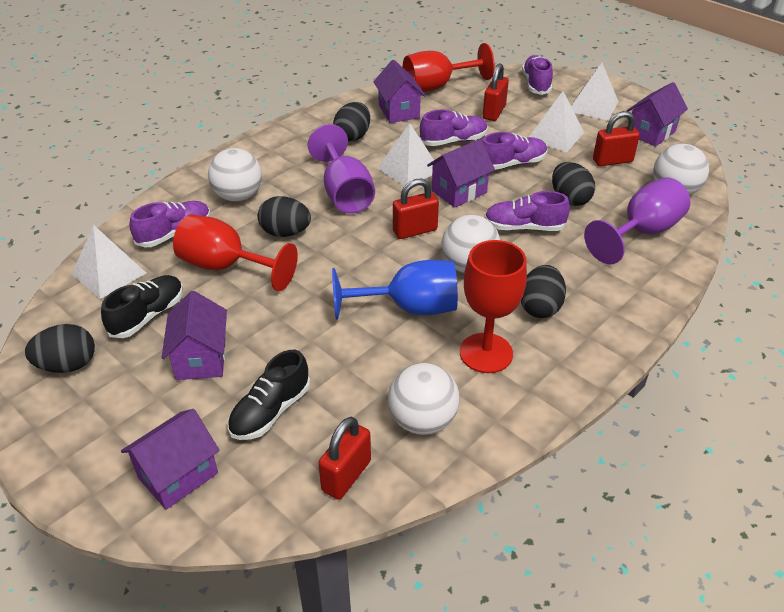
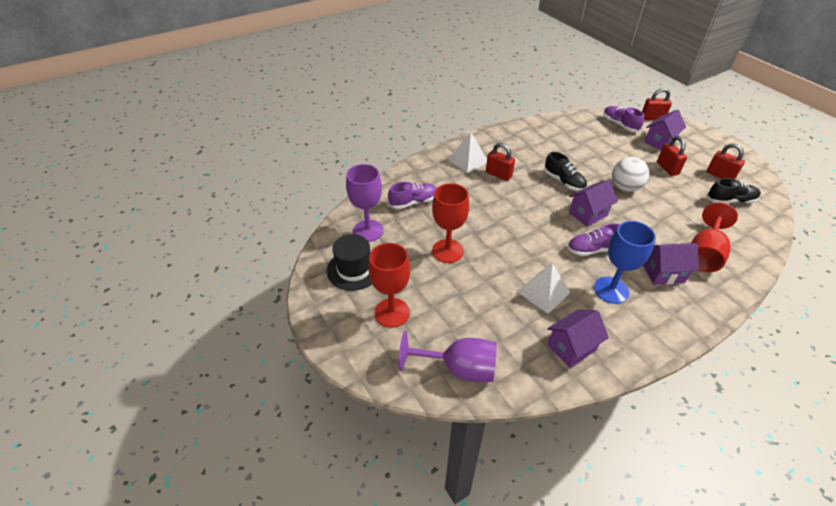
black egg: 5 -> 0
black hat: 0 -> 1
purple house: 5 -> 4
purple shoe: 5 -> 3
white ball: 4 -> 1
white pyramid: 4 -> 2

